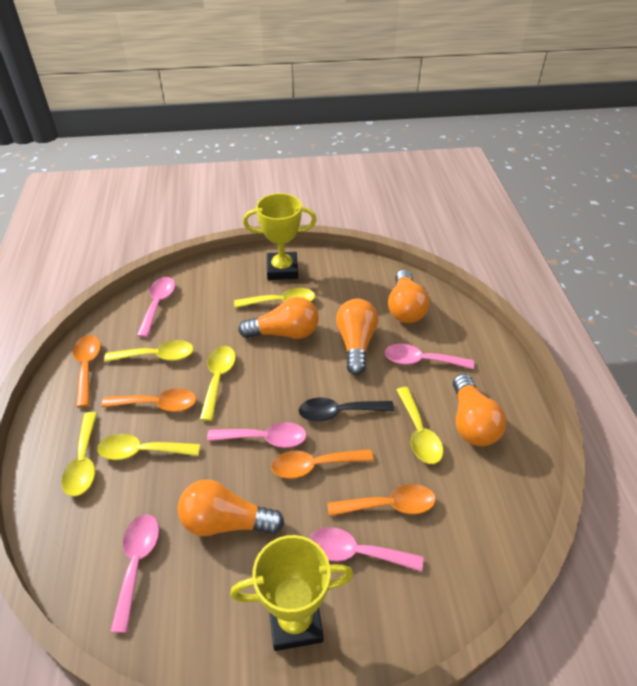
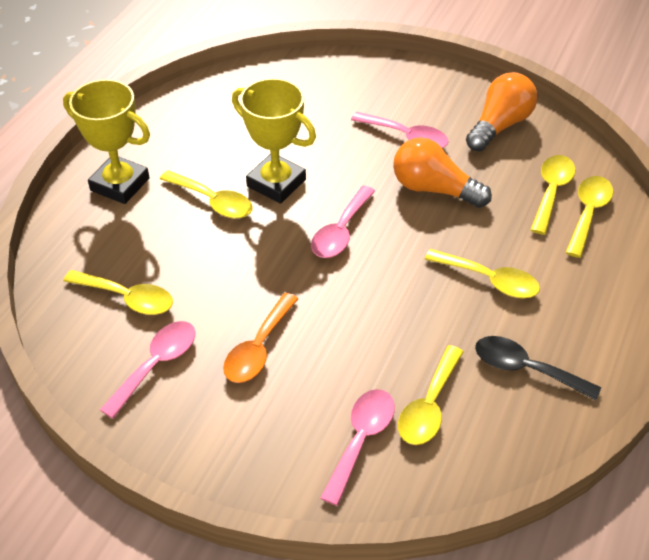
orange light bulb: 5 -> 2
orange spoon: 4 -> 1
pink spoon: 5 -> 4

